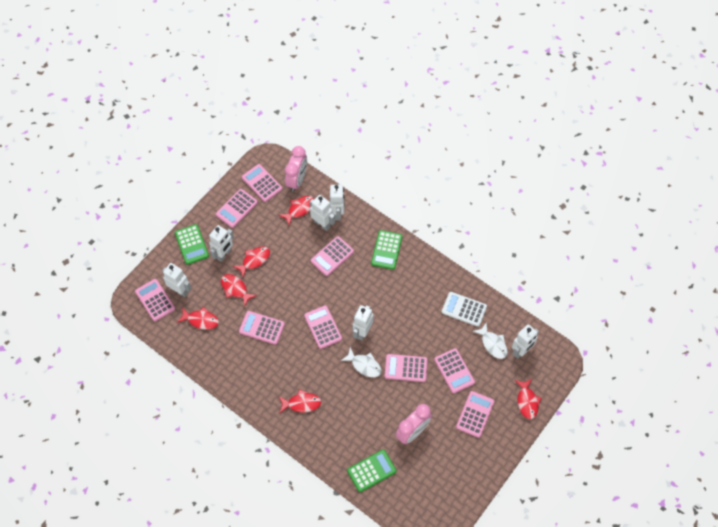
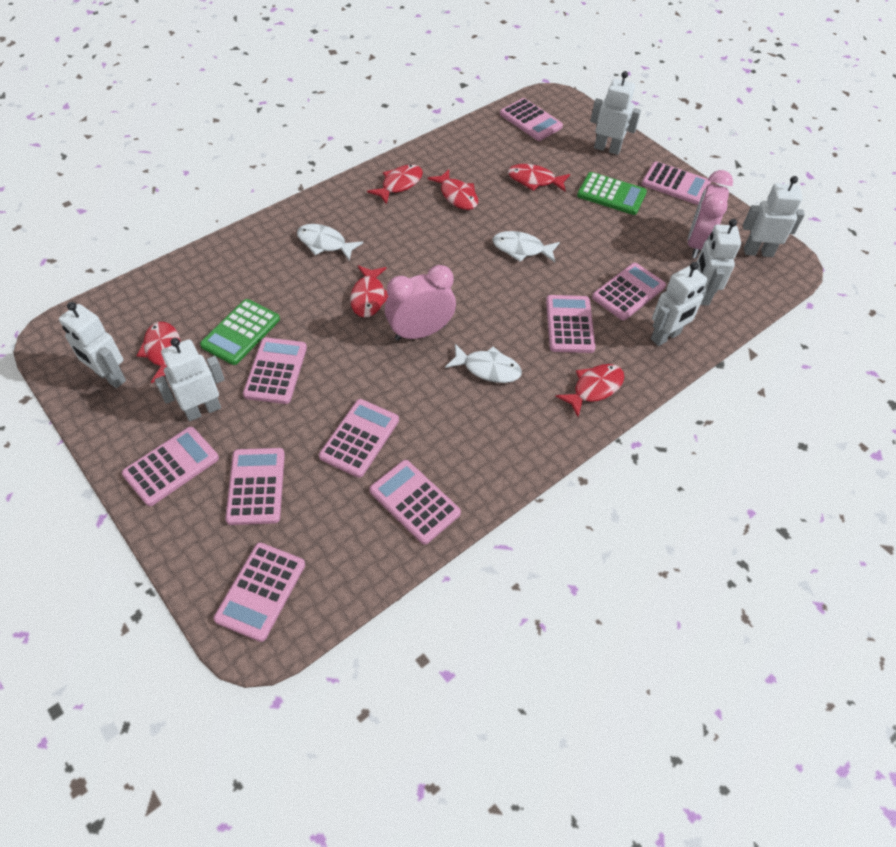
green calculator: 3 -> 2
pink calculator: 9 -> 10
white calculator: 1 -> 0
white fish: 2 -> 3

